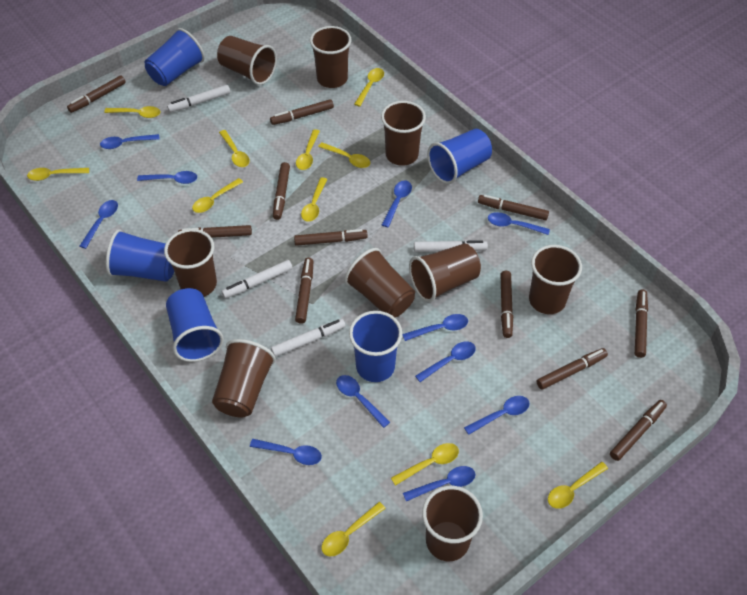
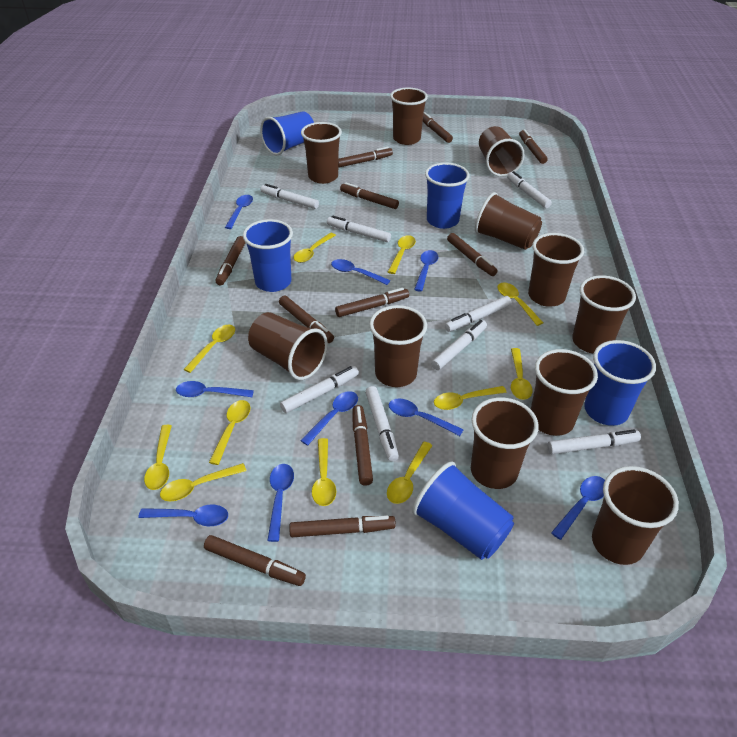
blue spoon: 11 -> 9
brown cup: 9 -> 11
white marker: 4 -> 8

